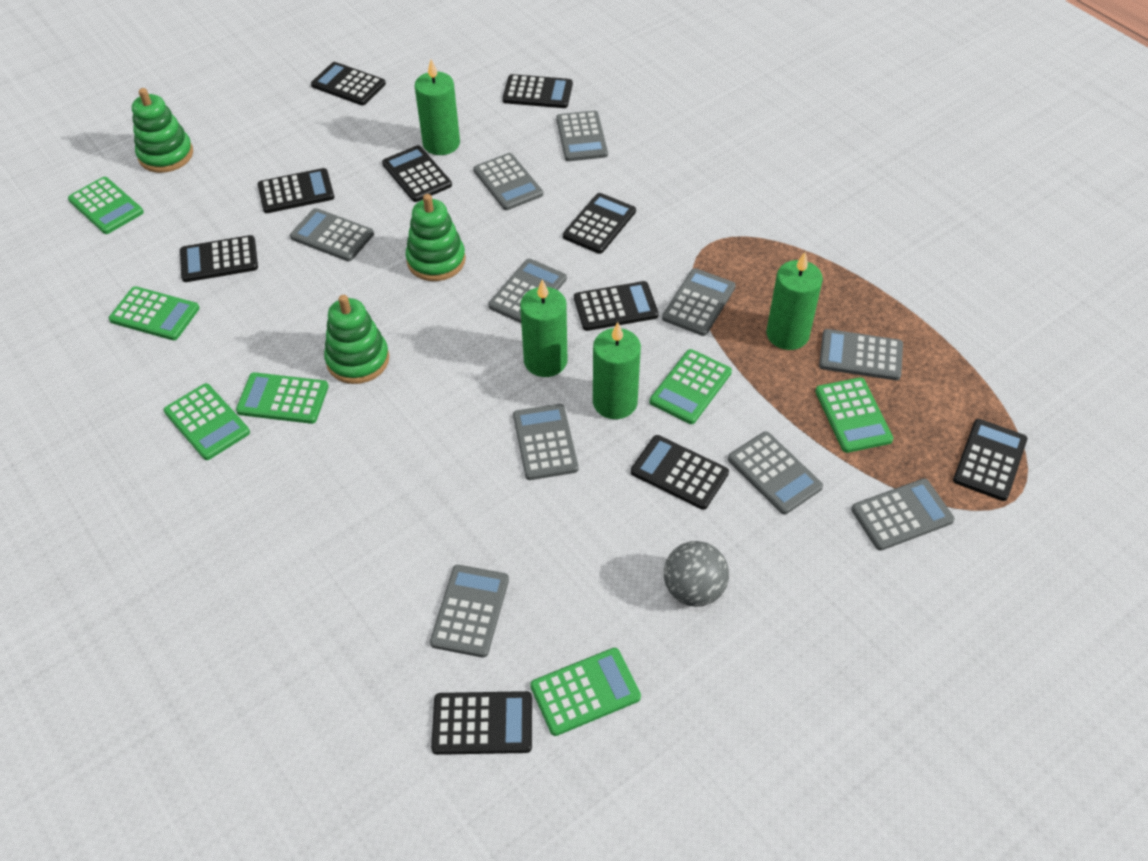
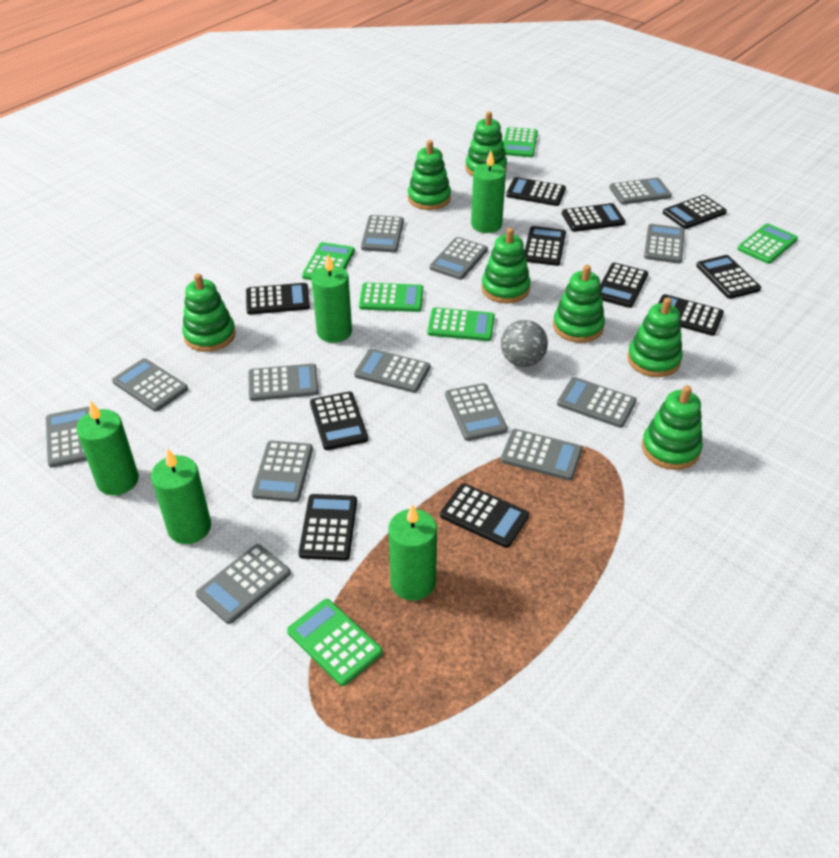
black calculator: 10 -> 11
green calculator: 7 -> 6
green candle: 4 -> 5
green stacking toy: 3 -> 7
grey calculator: 10 -> 13

